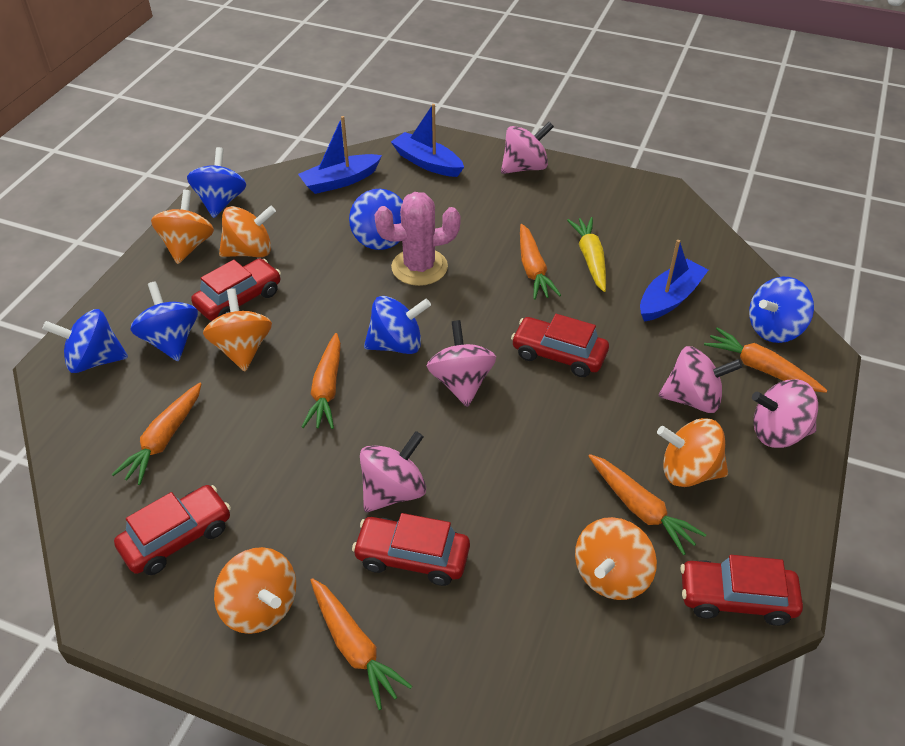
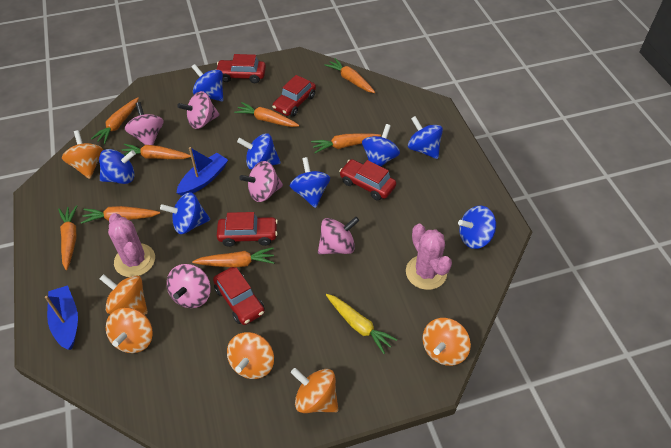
blue boat: 3 -> 2
blue spinning top: 6 -> 8
orange carrot: 6 -> 8
pink cactus: 1 -> 2

